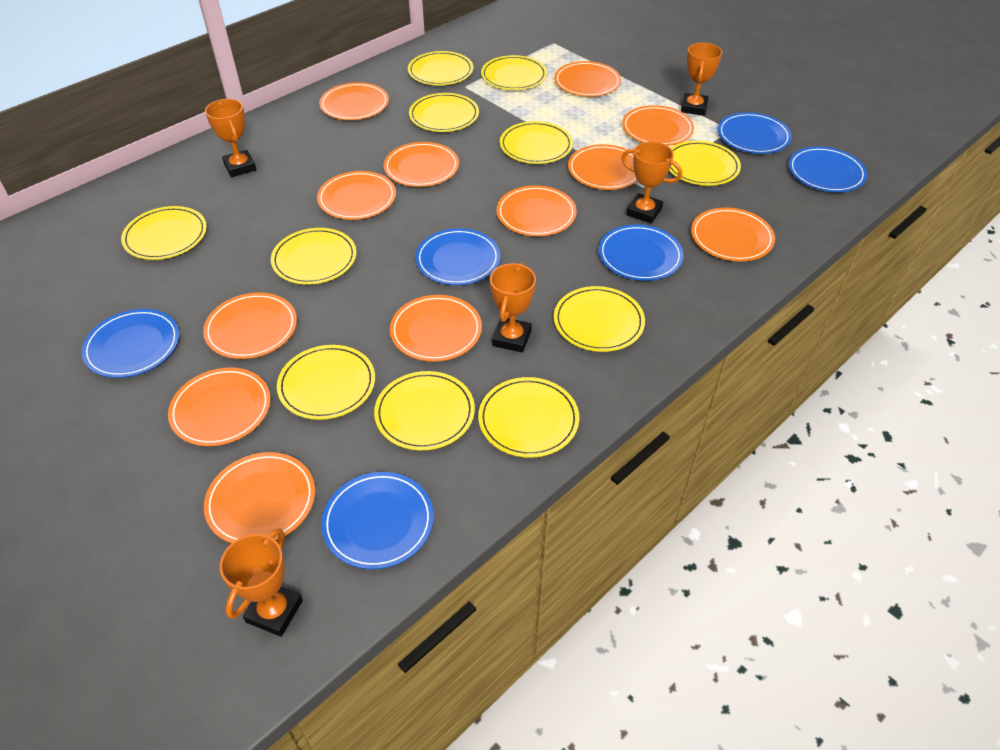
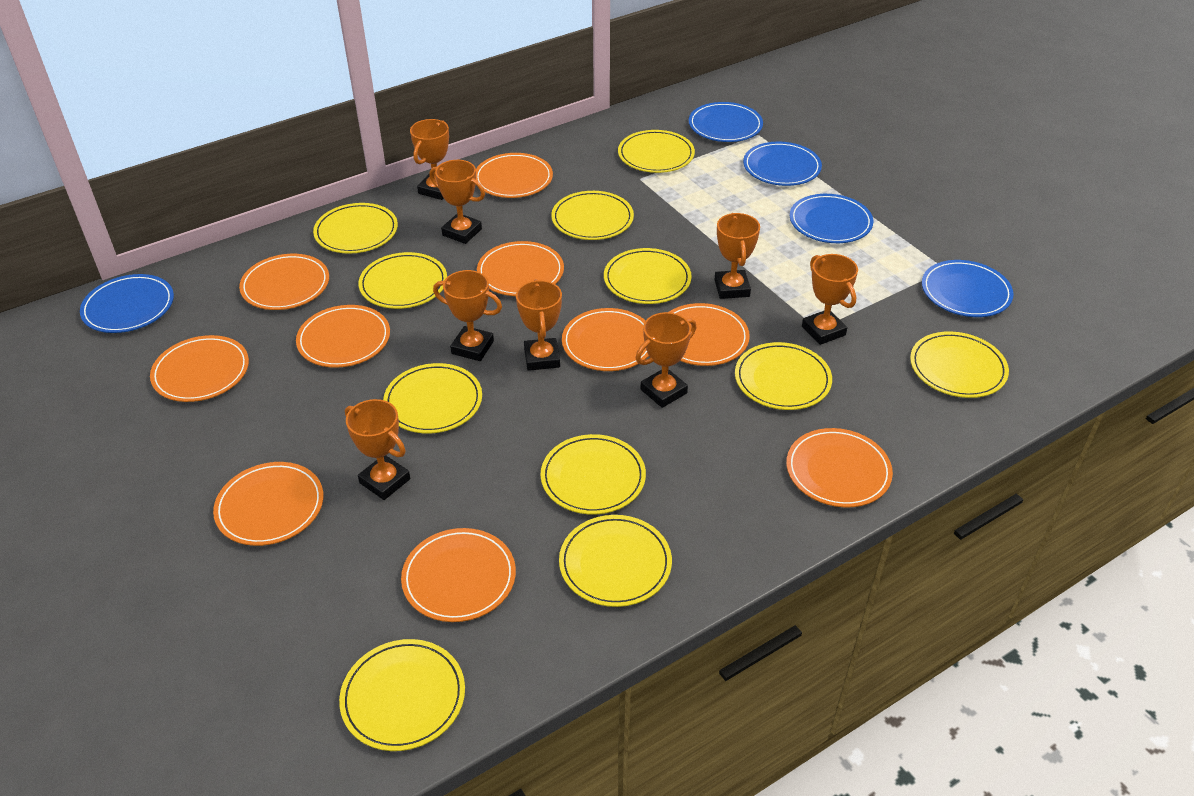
blue plate: 6 -> 5
orange plate: 12 -> 10
orange trophy: 5 -> 8

